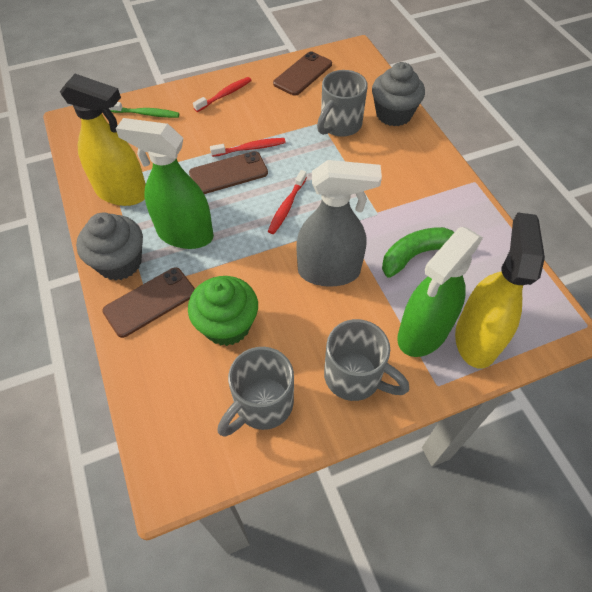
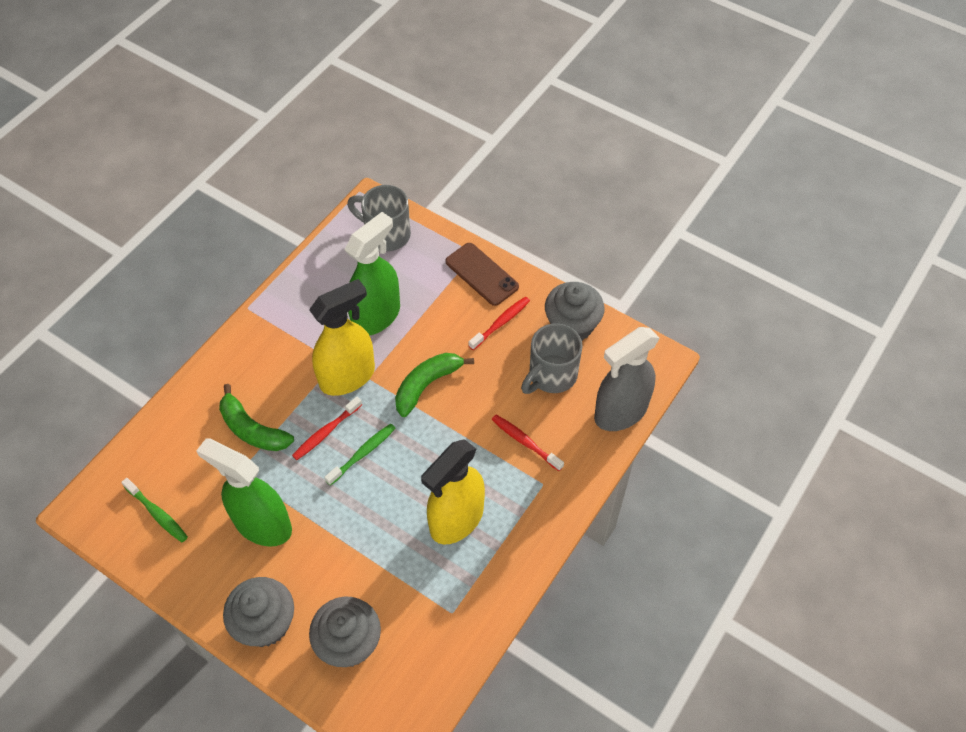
brown phone: 3 -> 1
green banana: 1 -> 2
green cupcake: 1 -> 0
green toothbrush: 1 -> 2
grey cupcake: 2 -> 3
grey mug: 3 -> 2

